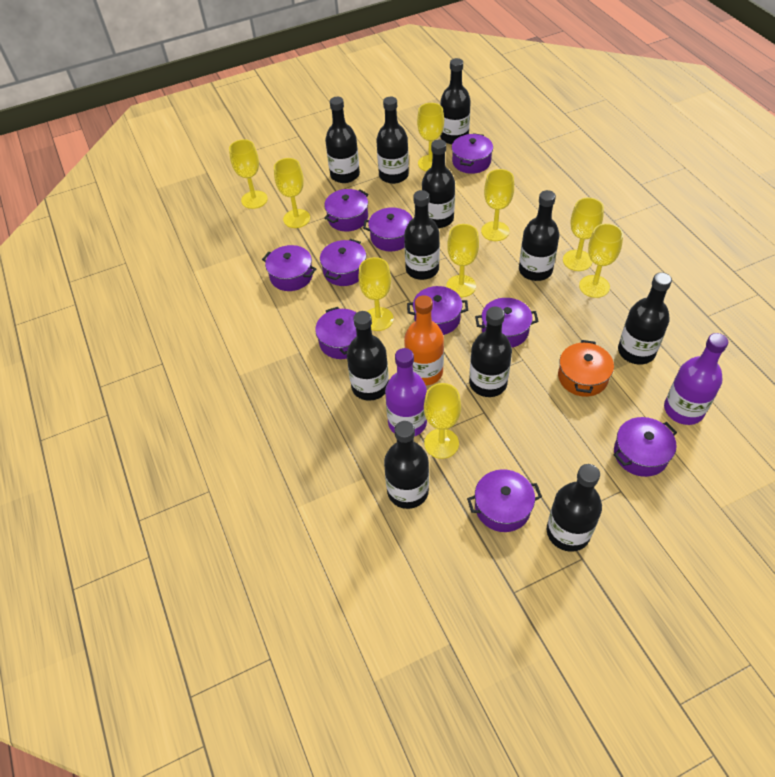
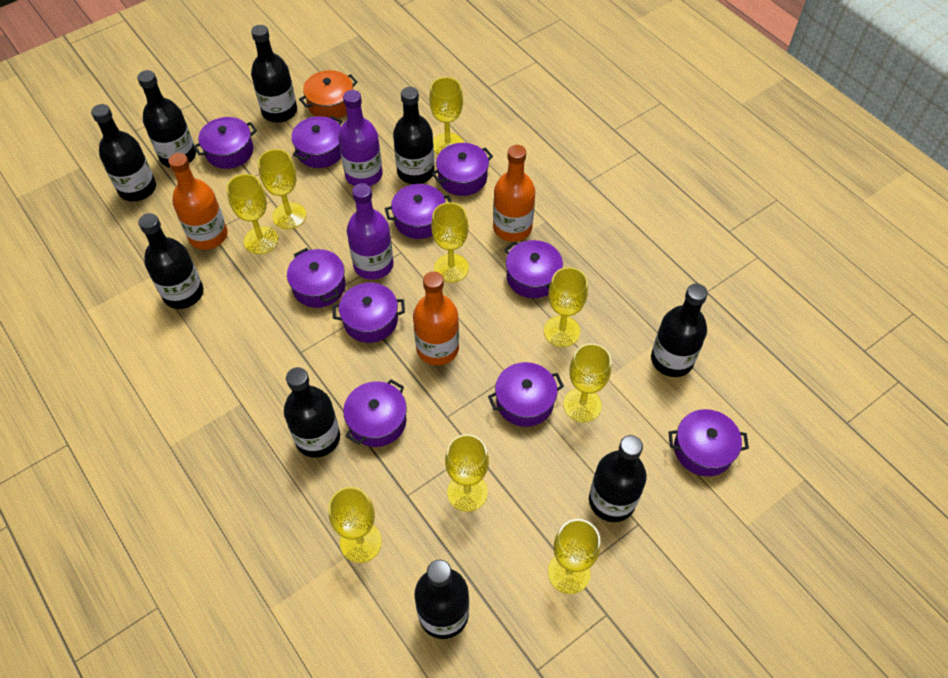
black bottle: 11 -> 9
orange bottle: 1 -> 3

